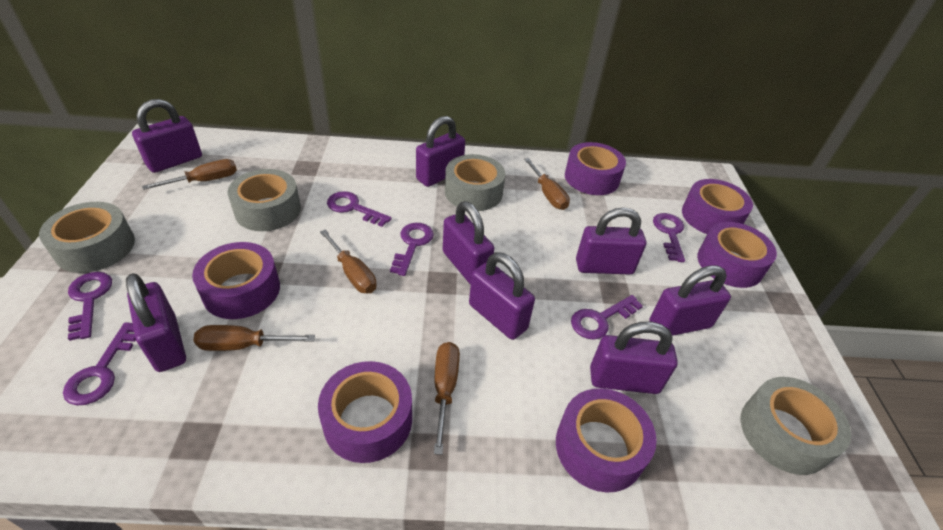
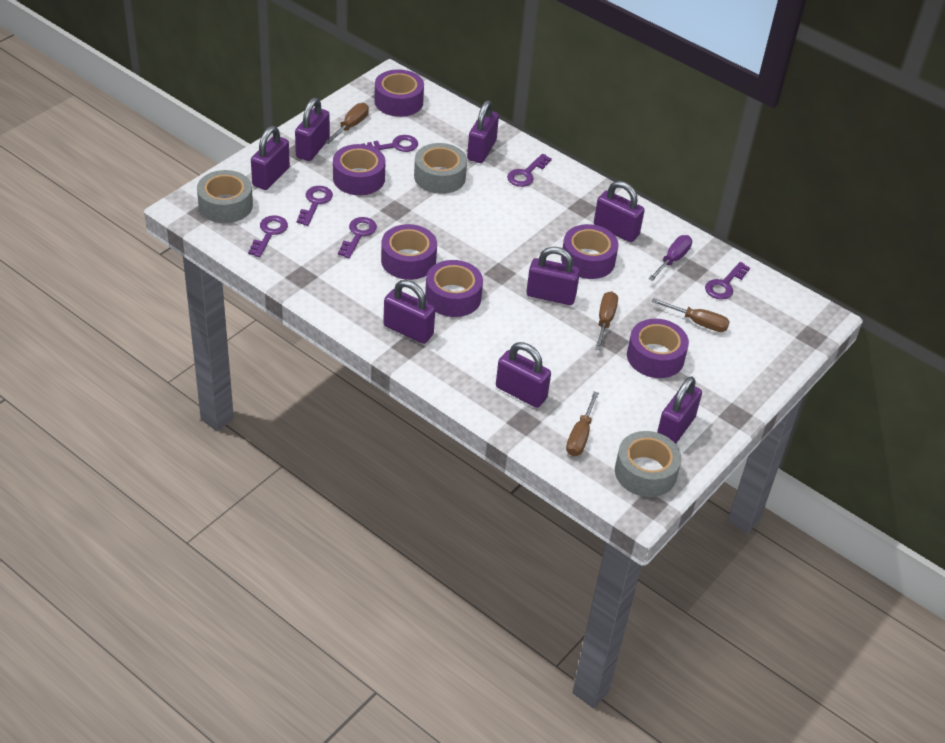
brown screwdriver: 5 -> 4
grey tape: 4 -> 3
purple screwdriver: 0 -> 1

